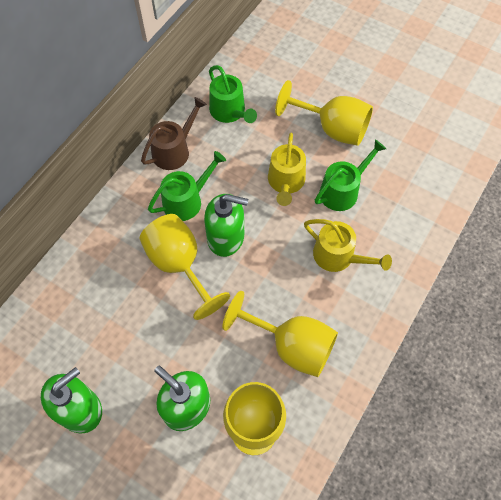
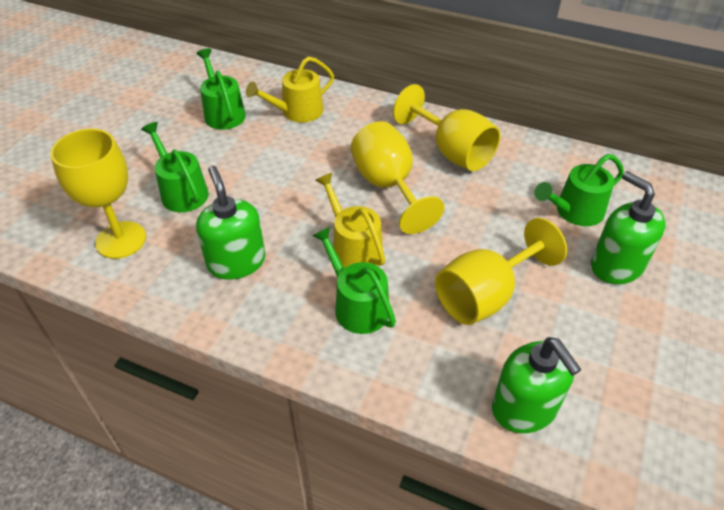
brown watering can: 1 -> 0
green watering can: 3 -> 4

